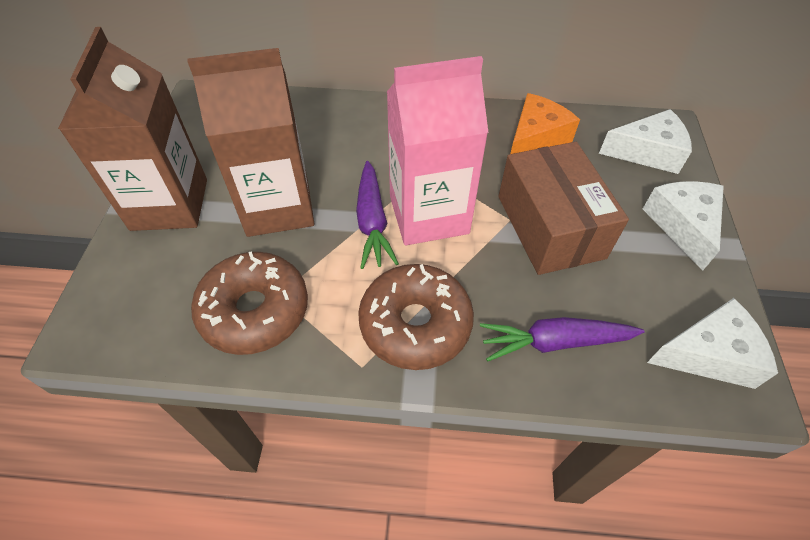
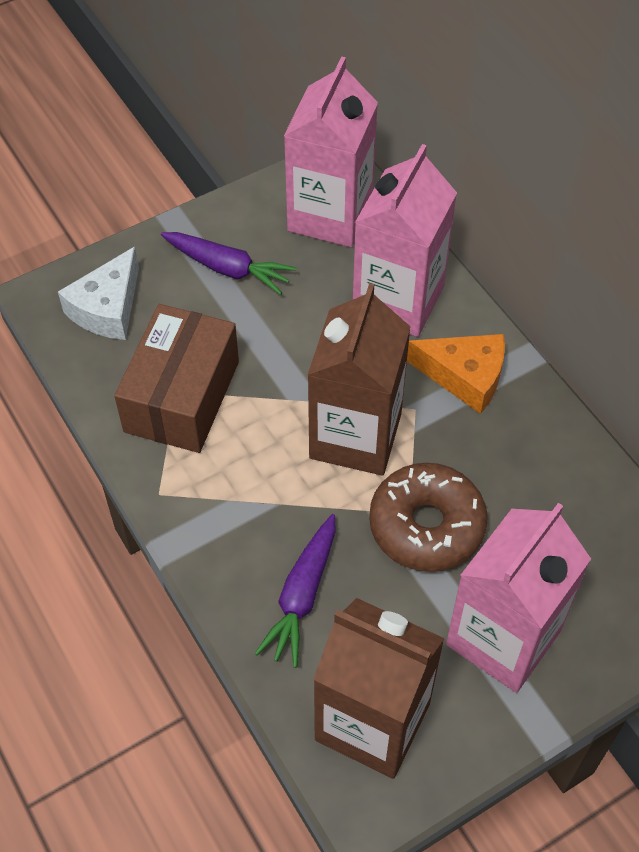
brown donut: 2 -> 1
pink carton: 1 -> 3
white cheese: 3 -> 1

